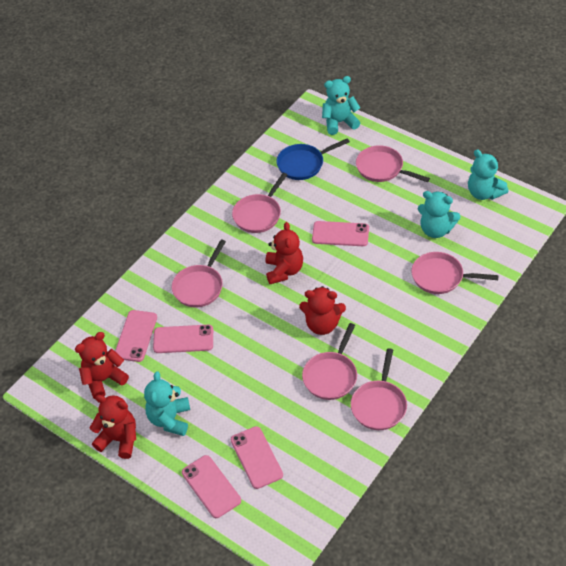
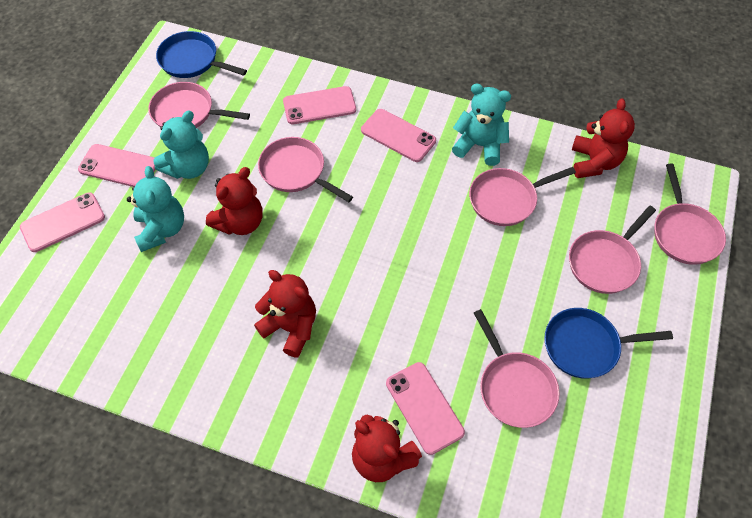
blue pan: 1 -> 2
turquoise teddy bear: 4 -> 3

